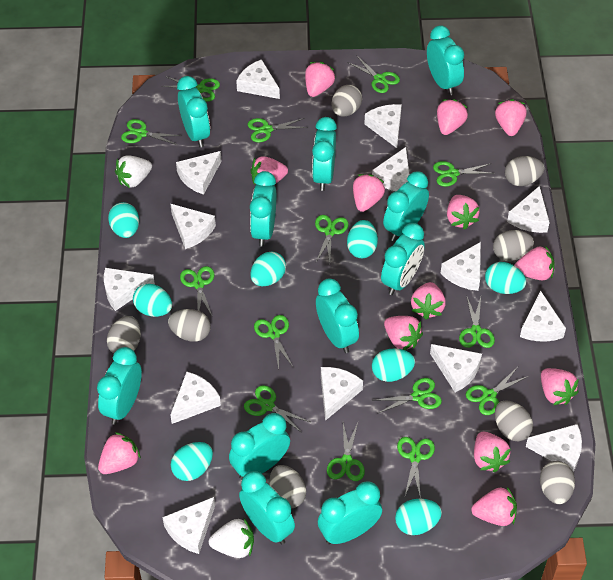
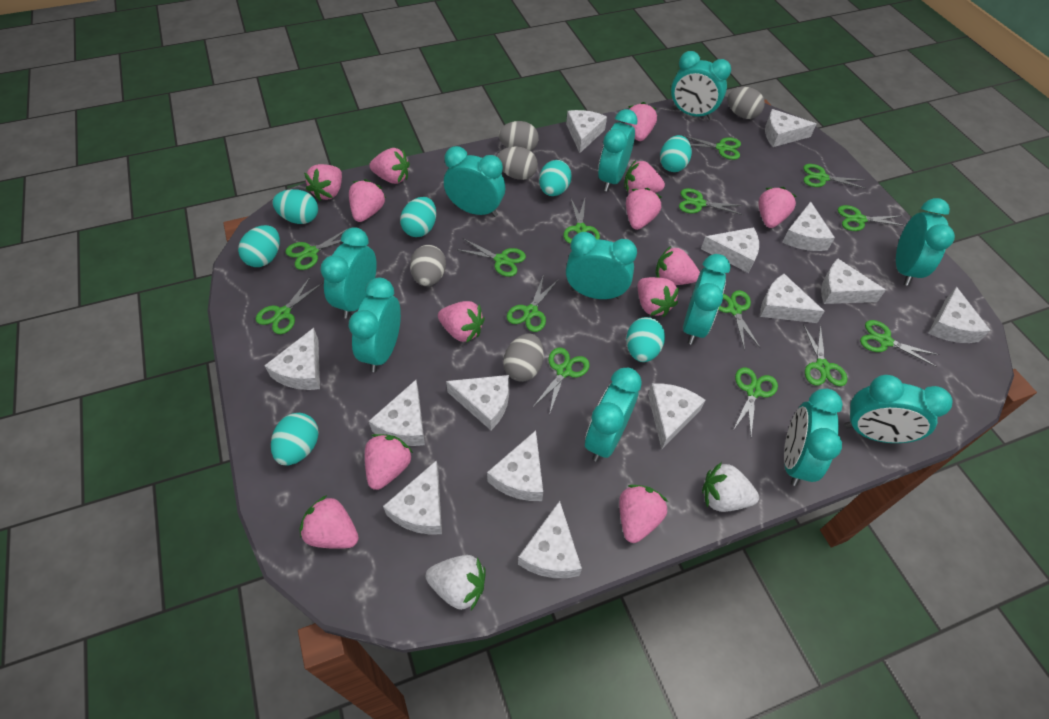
grey egg: 8 -> 5
turquoise egg: 8 -> 7

